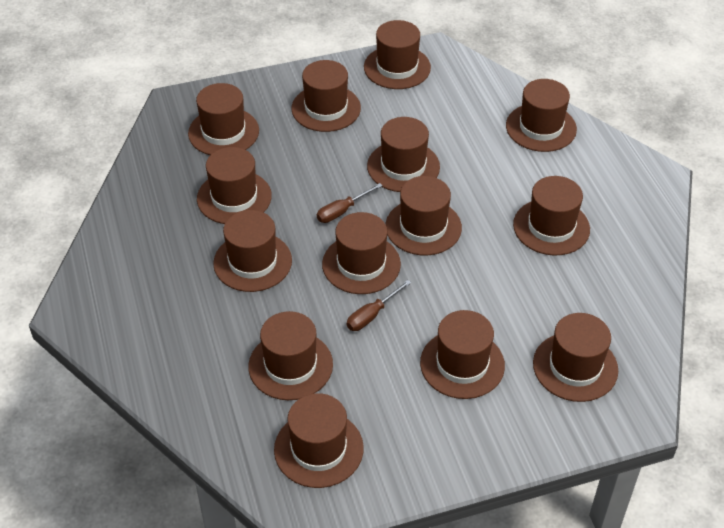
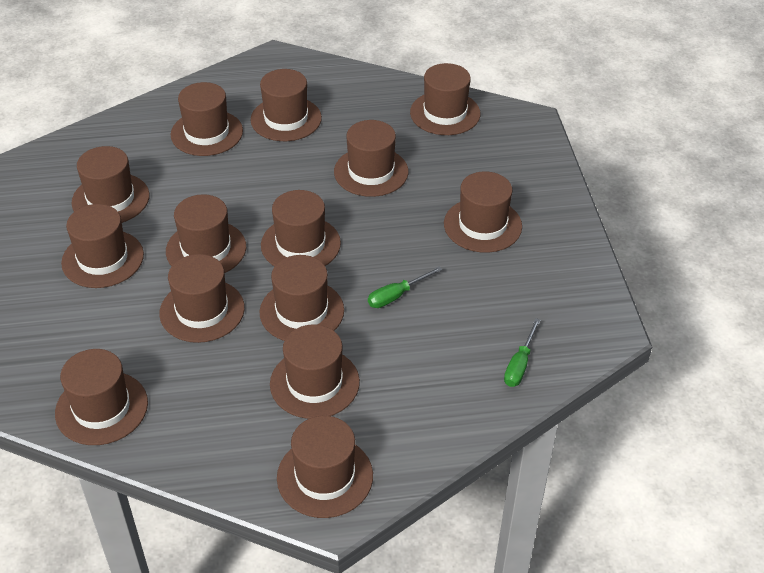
brown screwdriver: 2 -> 0
green screwdriver: 0 -> 2

